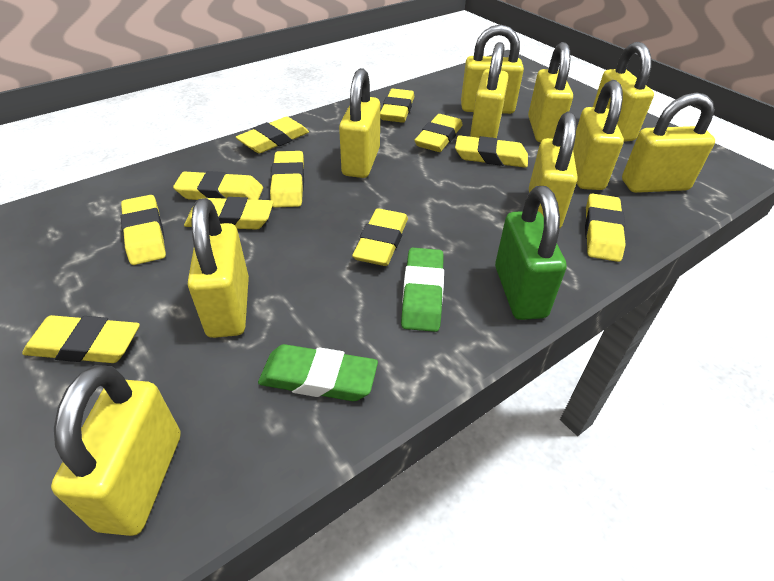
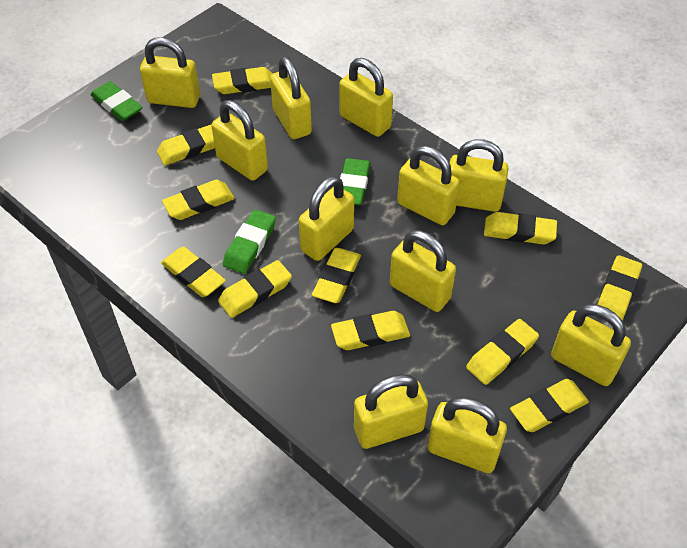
green eraser: 2 -> 3
green padlock: 1 -> 0
yellow padlock: 10 -> 11

